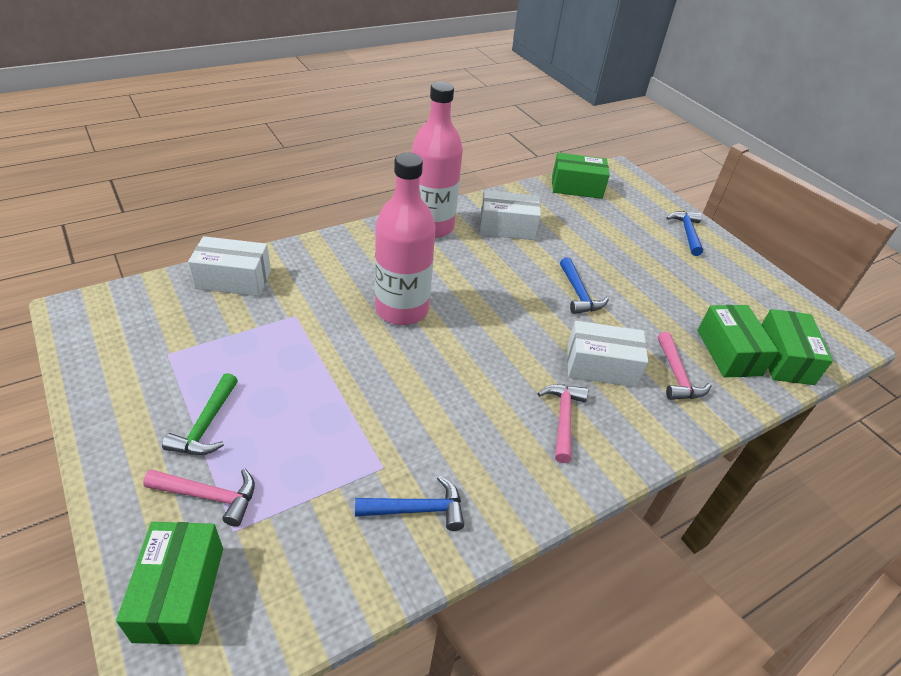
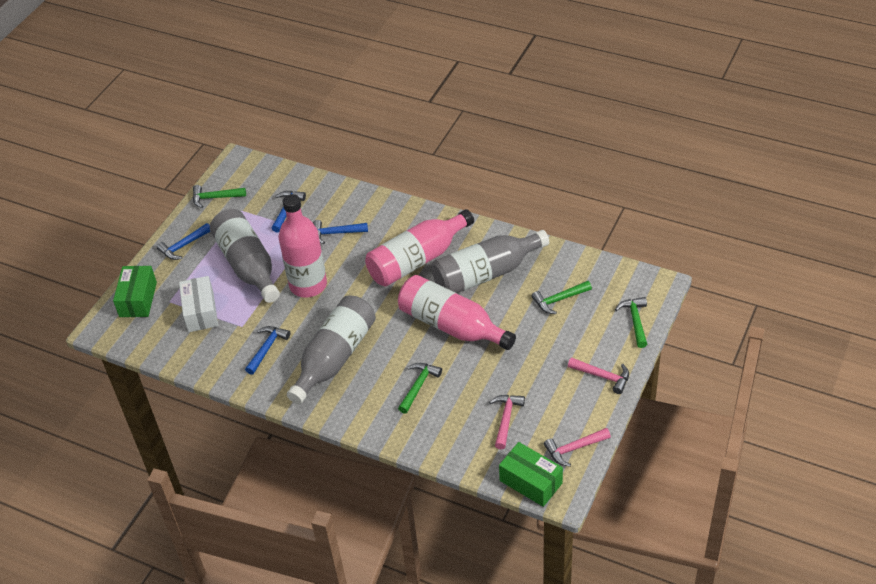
blue hammer: 3 -> 4
green box: 4 -> 2
green hammer: 1 -> 4
grey bottle: 0 -> 3
pink bottle: 2 -> 3
white box: 3 -> 1

